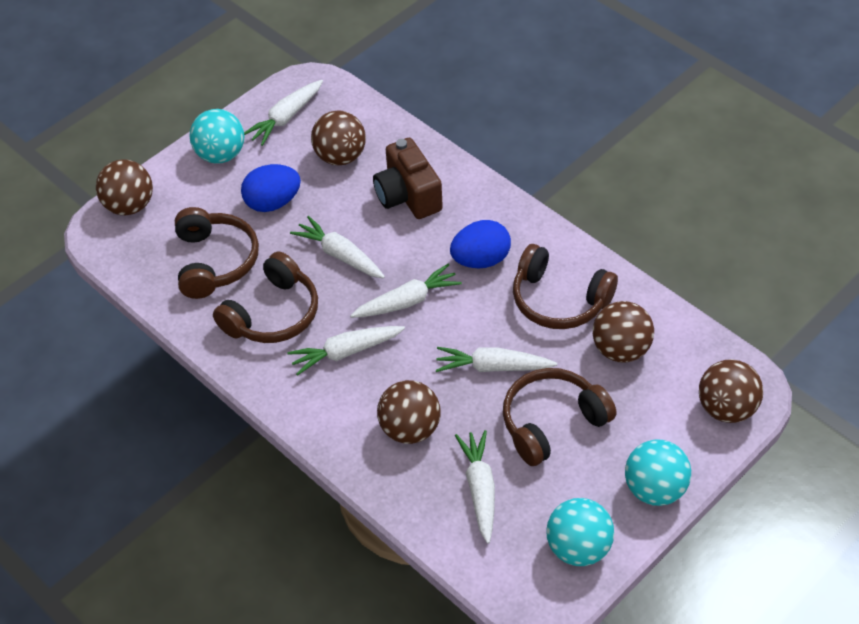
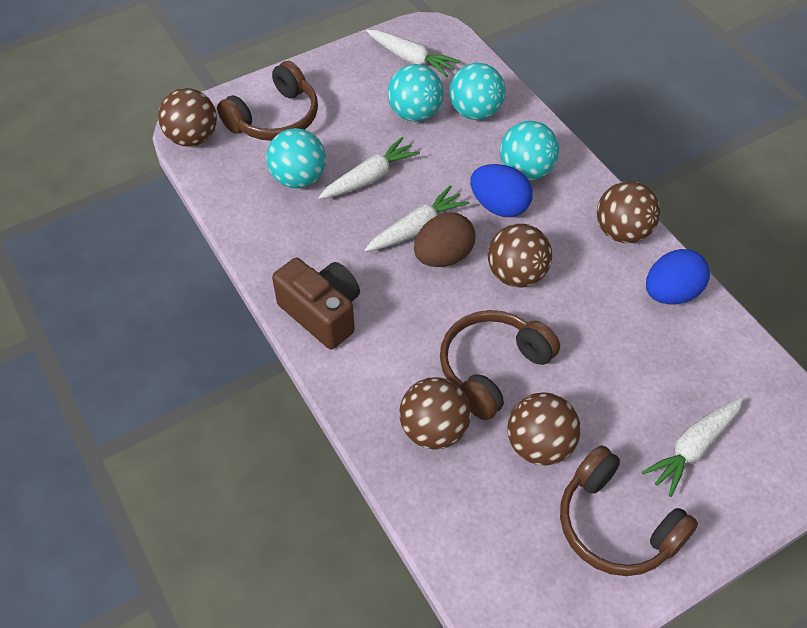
brown egg: 0 -> 1
brown headphones: 4 -> 3
turquoise ball: 3 -> 4
white carrot: 6 -> 4

